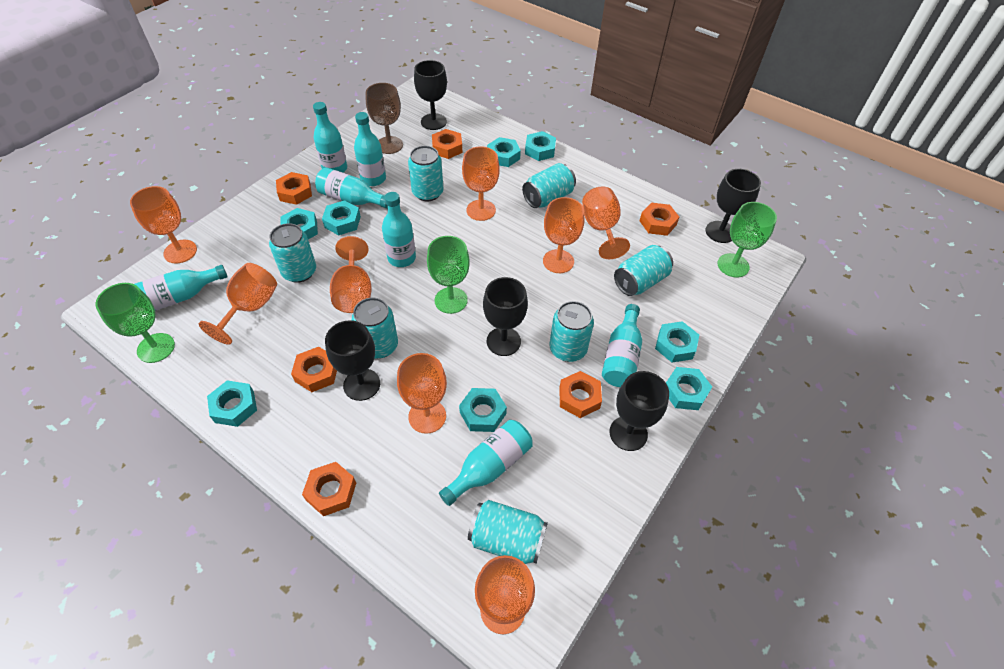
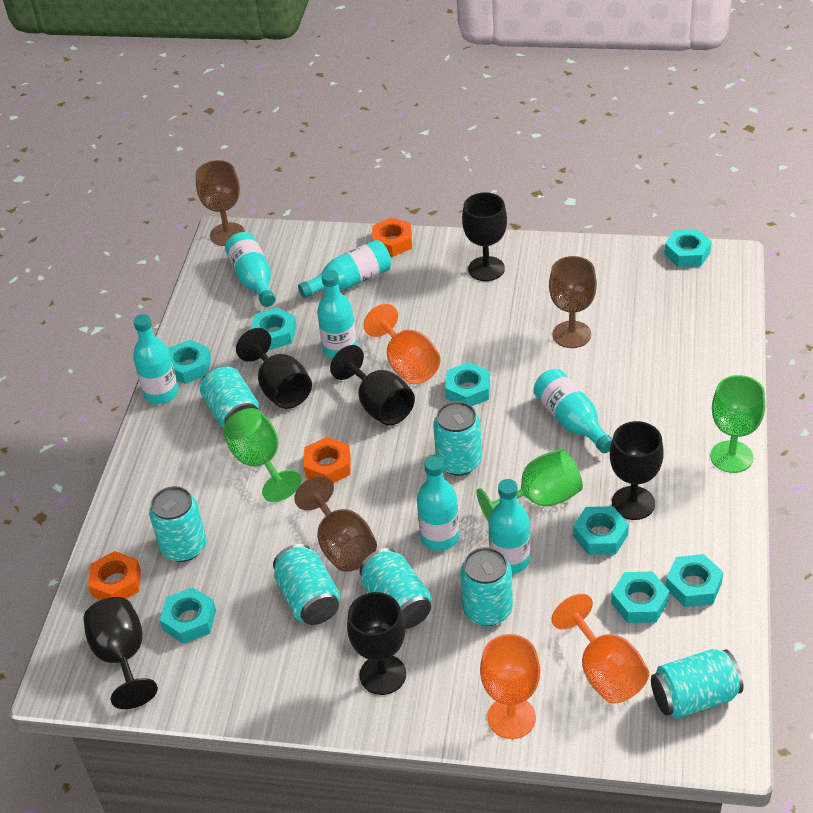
black goblet: 5 -> 6
brown goblet: 1 -> 3
orange goblet: 8 -> 3
orange nut: 6 -> 3

